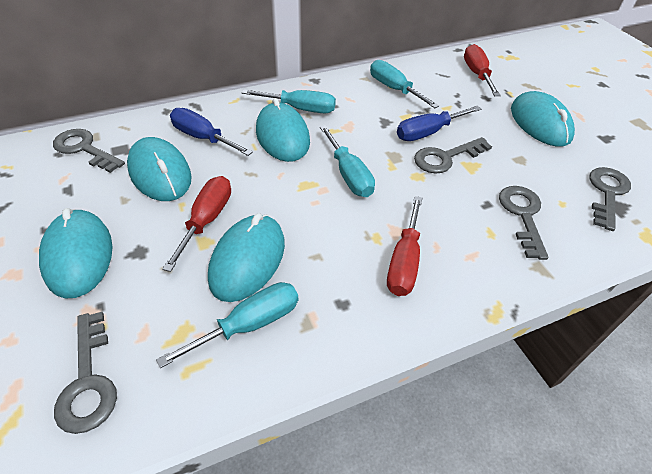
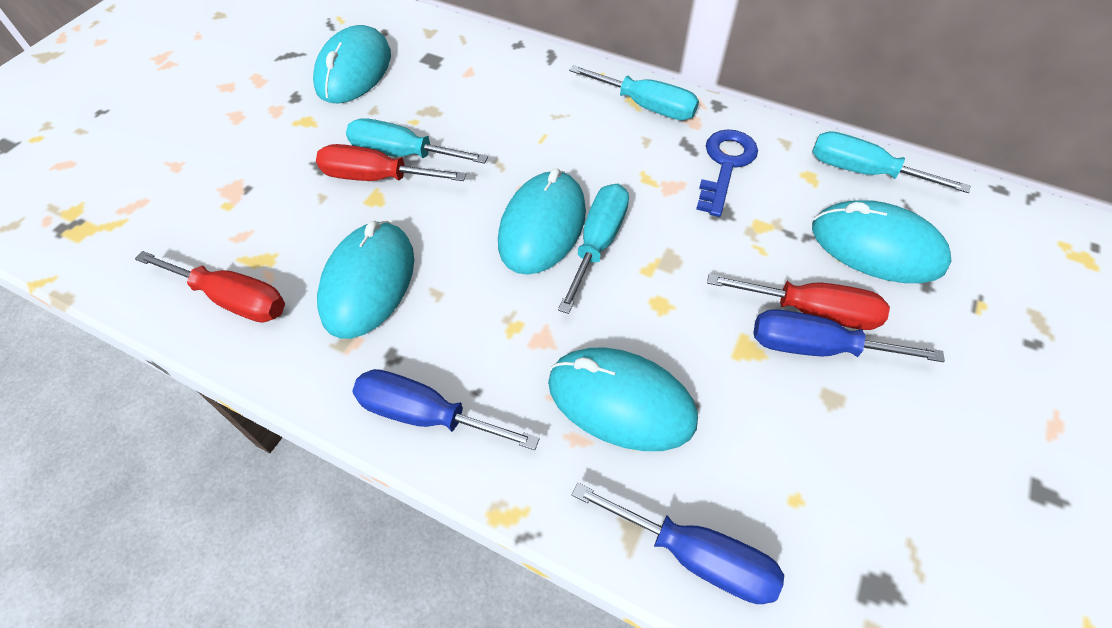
blue key: 0 -> 1
blue screwdriver: 2 -> 3
grey key: 5 -> 0

